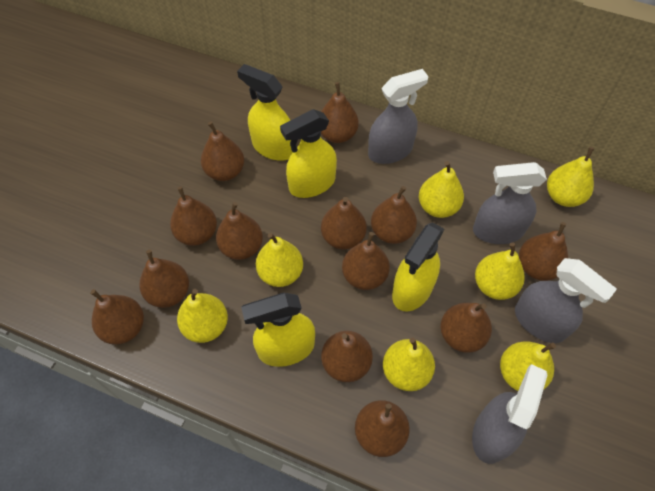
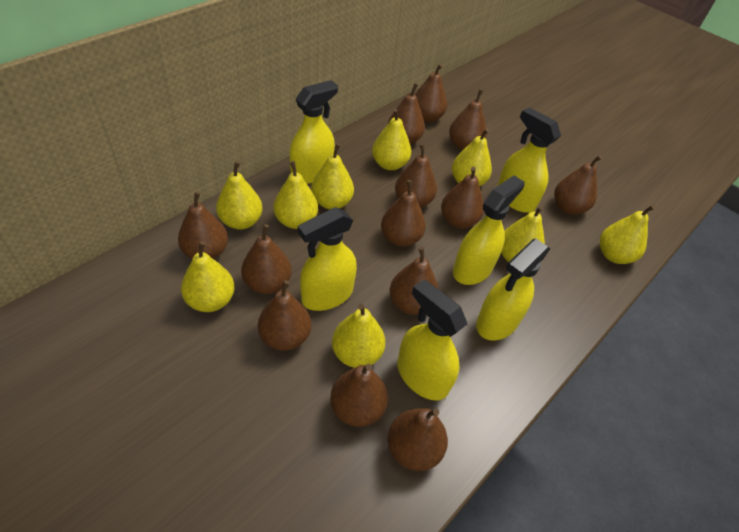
grey spray bottle: 4 -> 0
yellow pear: 7 -> 9
yellow spray bottle: 4 -> 6

